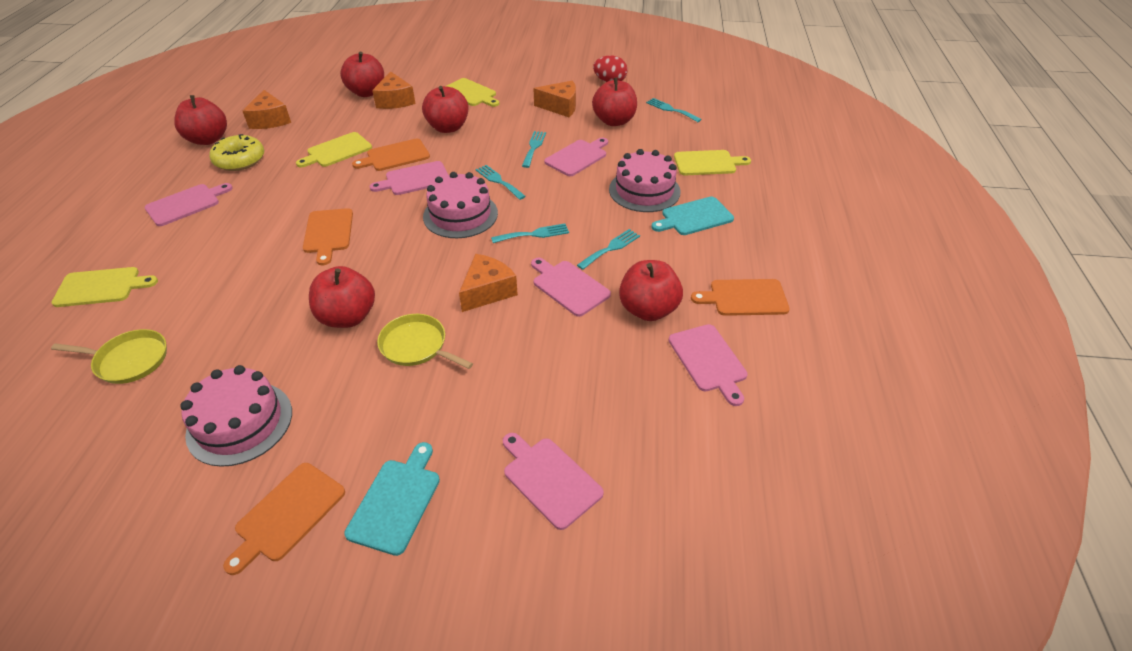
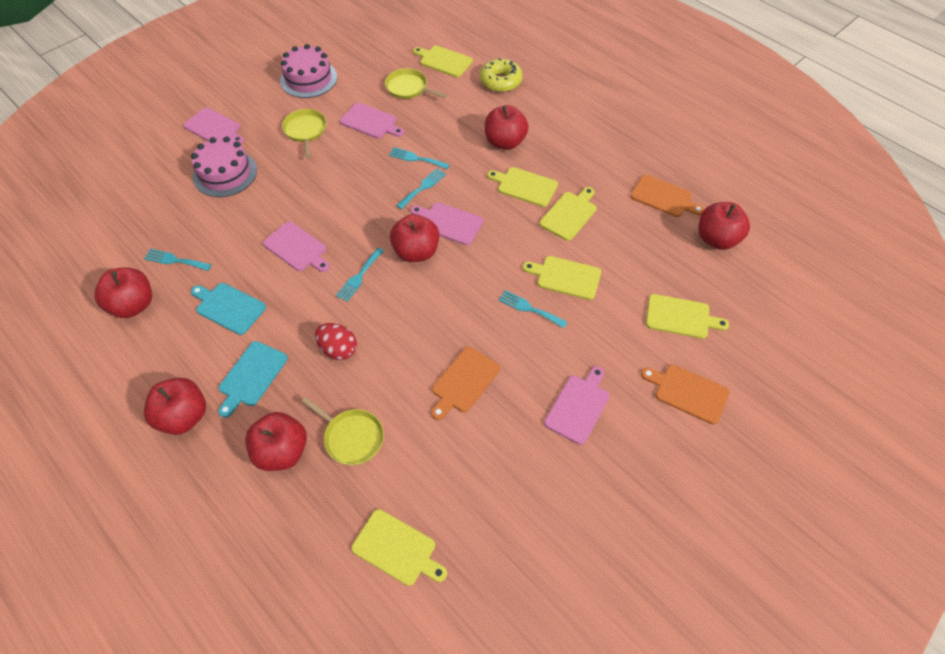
orange cheese: 4 -> 0
orange cutting board: 4 -> 3
pink cake: 3 -> 2
pink cutting board: 6 -> 5
yellow cutting board: 4 -> 6
yellow pan: 2 -> 3

